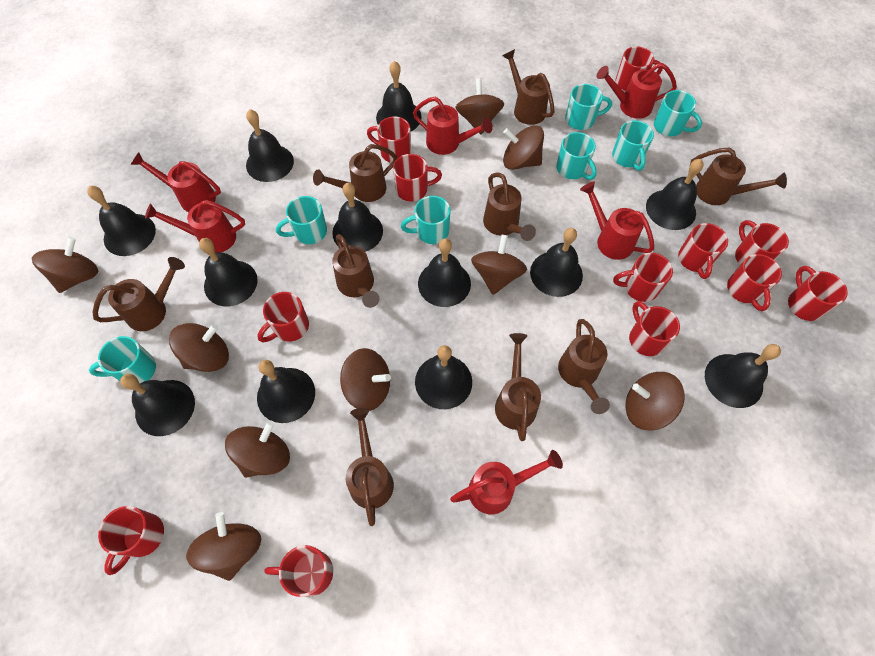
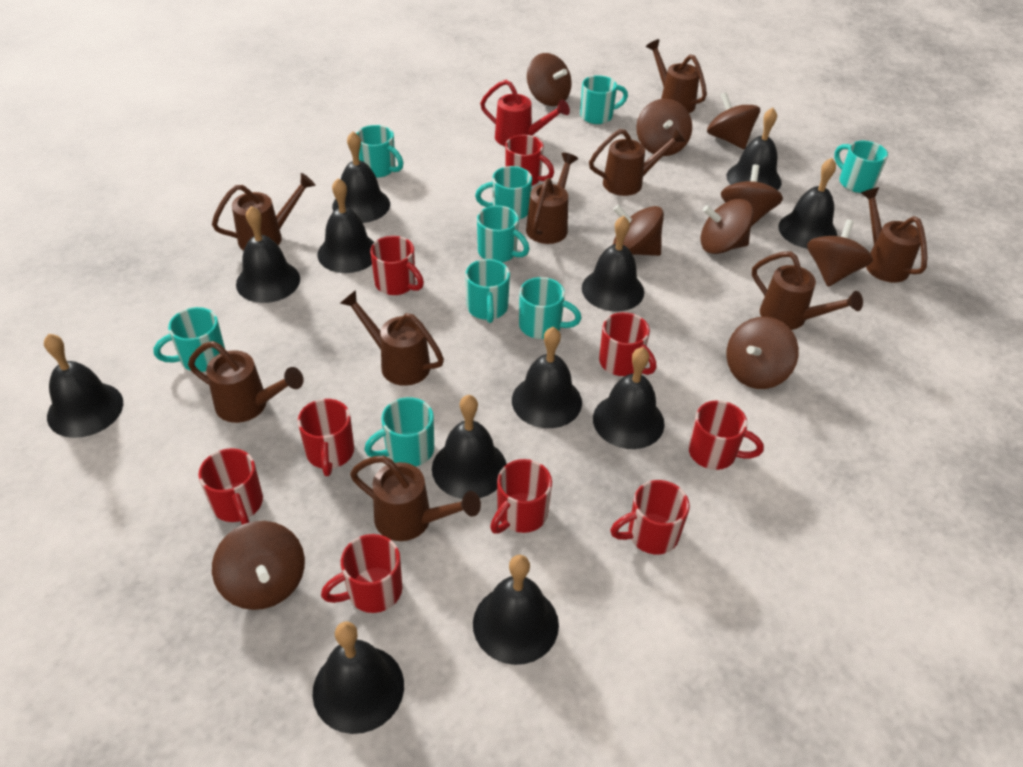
red mug: 12 -> 9
red watering can: 6 -> 1
turquoise mug: 7 -> 9

